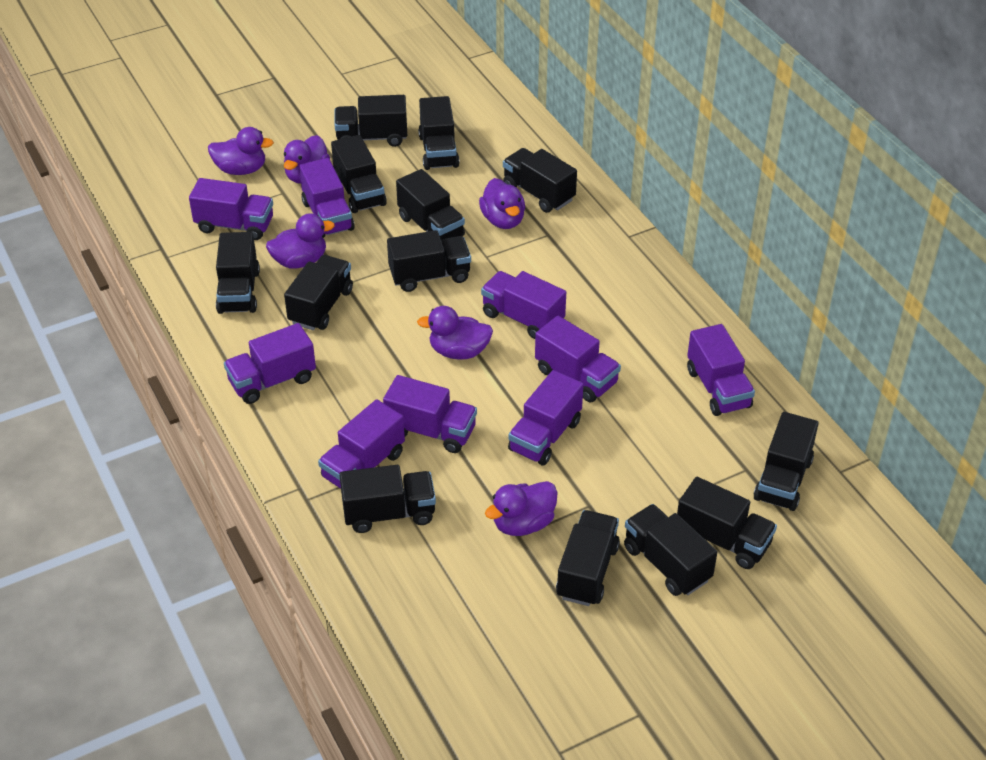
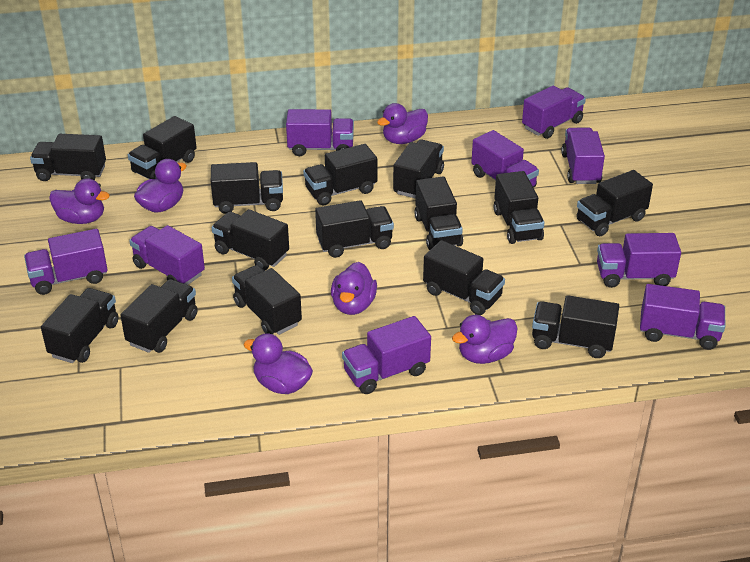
black truck: 13 -> 15

